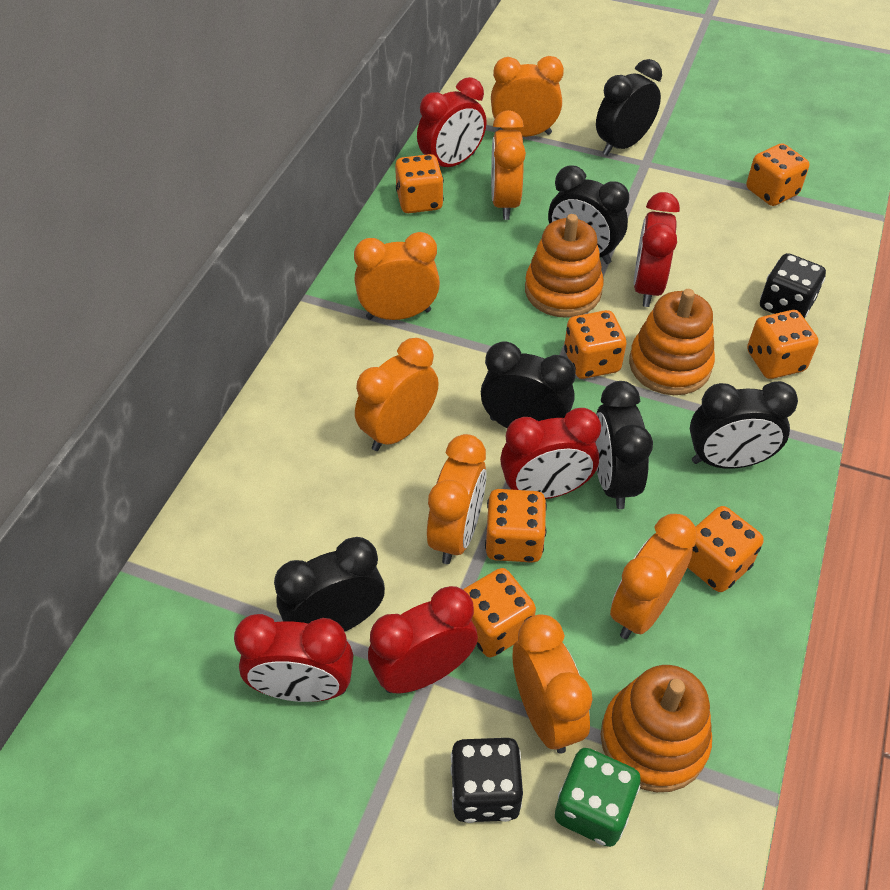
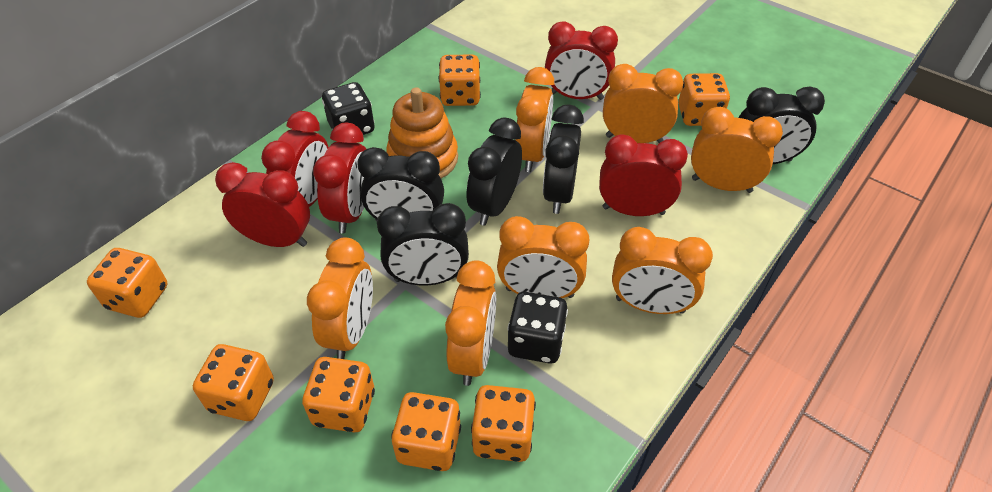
black clock: 6 -> 5
green dice: 1 -> 0
orange stacking toy: 3 -> 1

